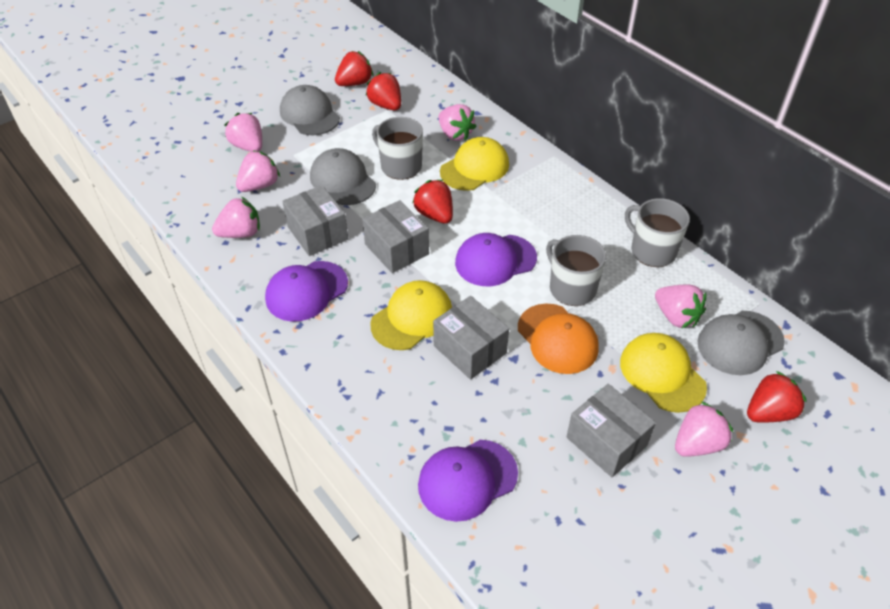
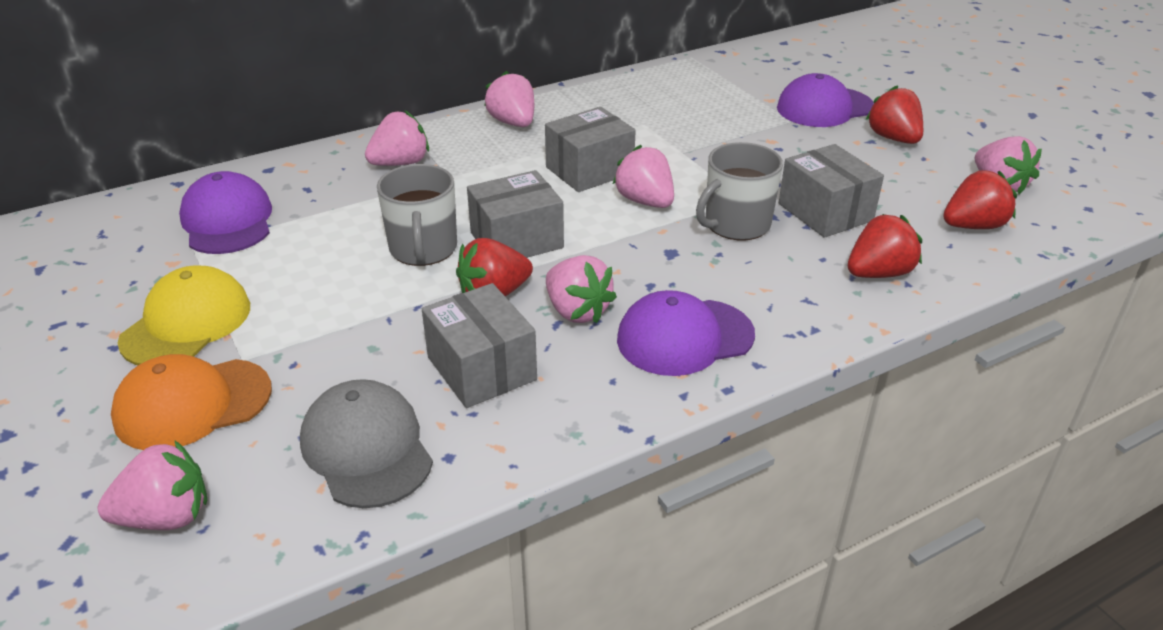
grey cap: 3 -> 1
grey mug: 3 -> 2
yellow cap: 3 -> 1

